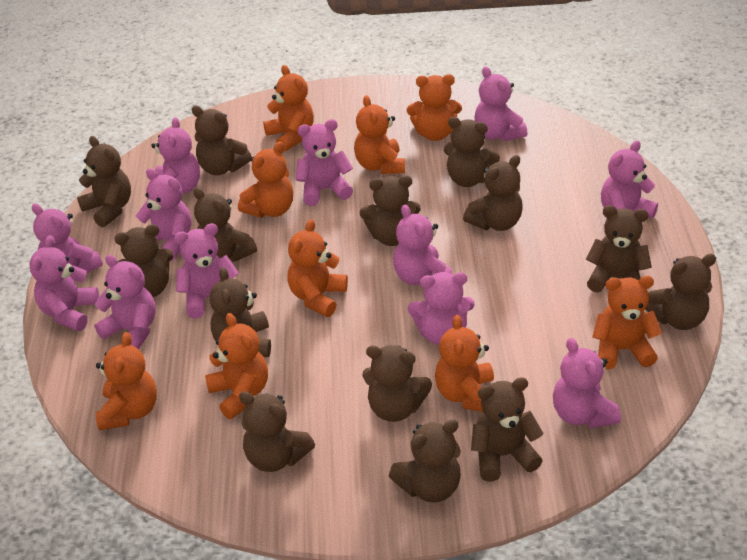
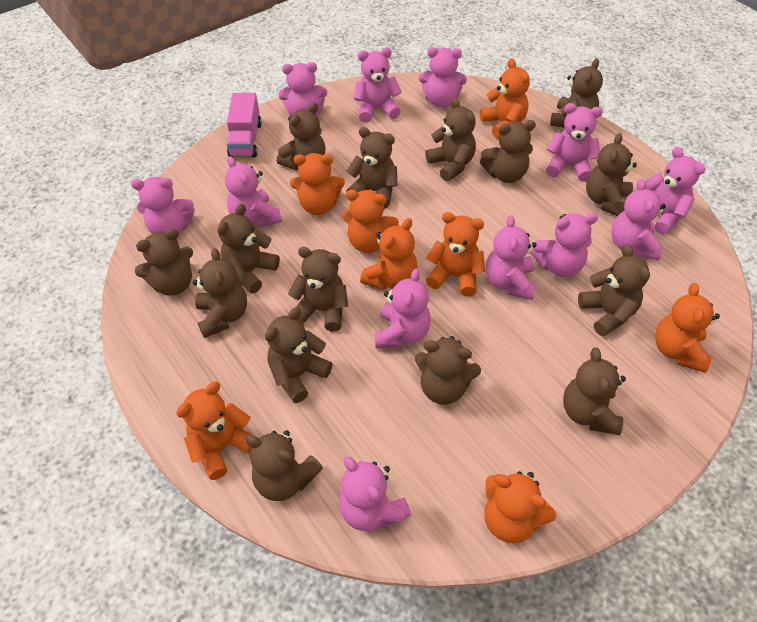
brown teddy bear: 14 -> 15
orange teddy bear: 9 -> 8
pink truck: 0 -> 1

